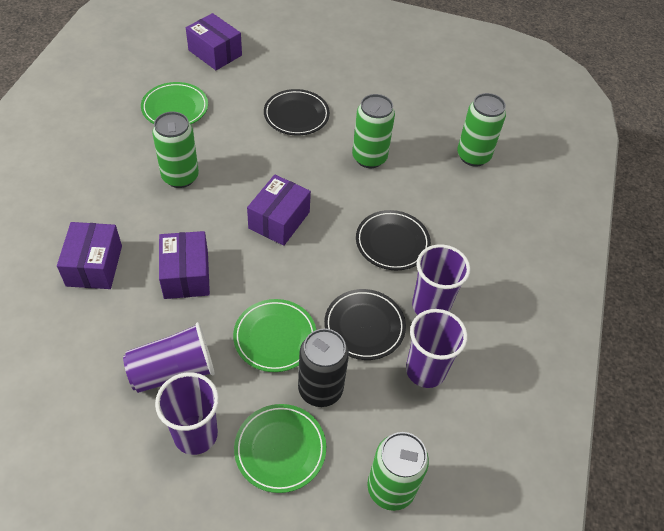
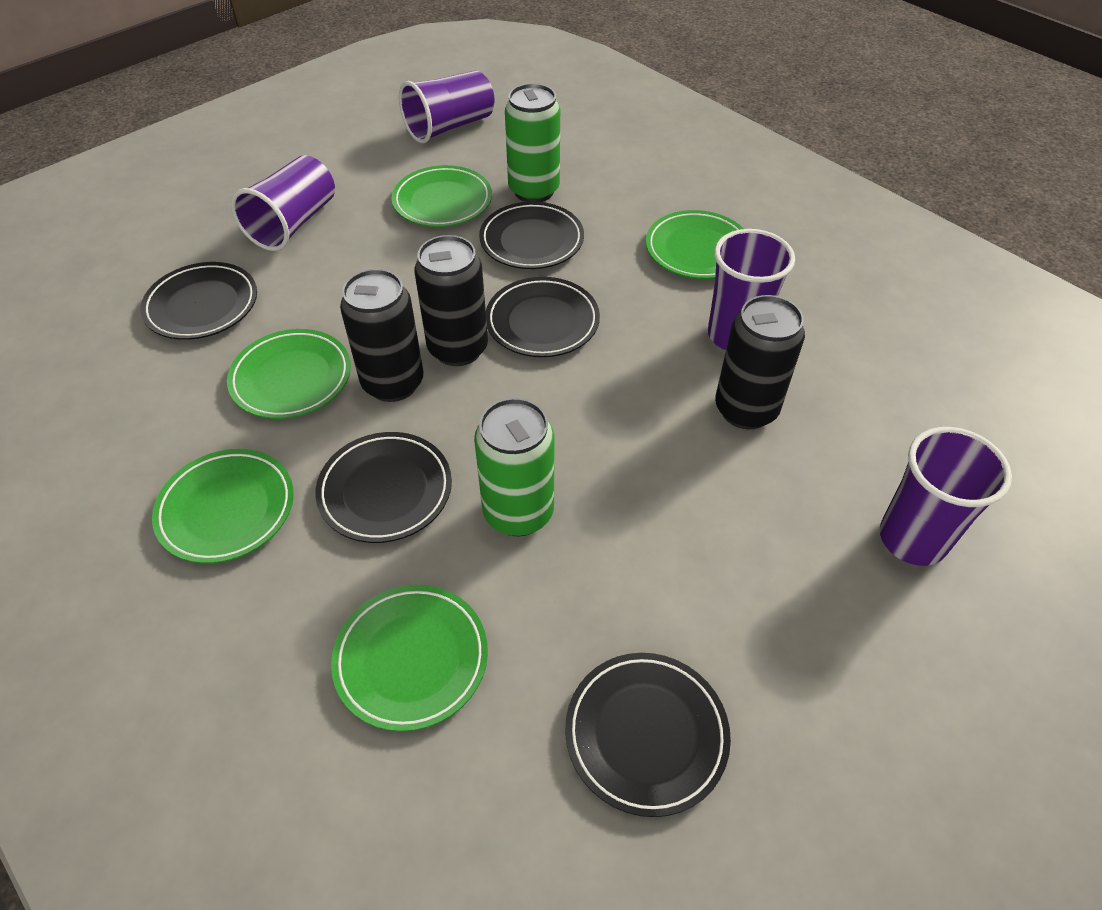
black can: 1 -> 3
black plate: 3 -> 5
green can: 4 -> 2
green plate: 3 -> 5
purple box: 4 -> 0

